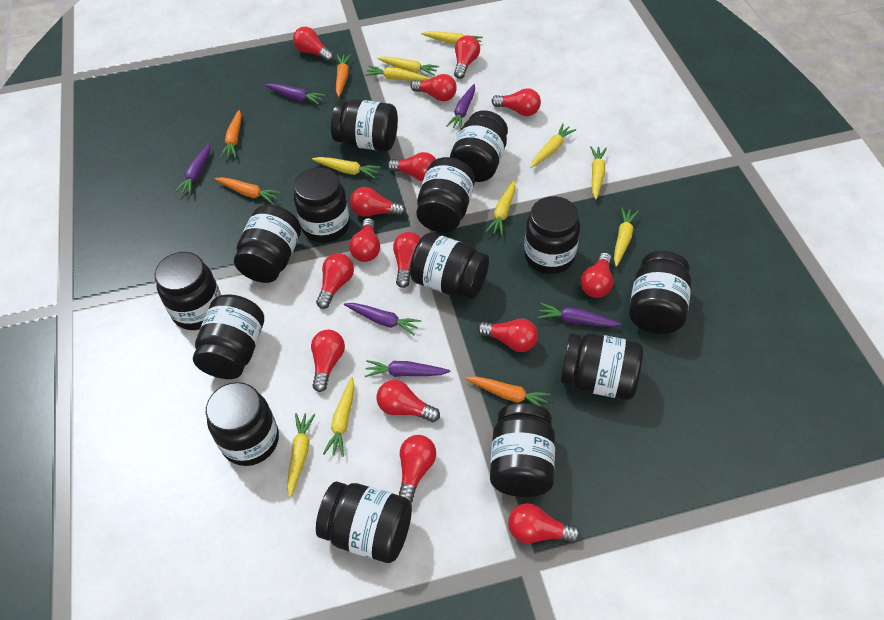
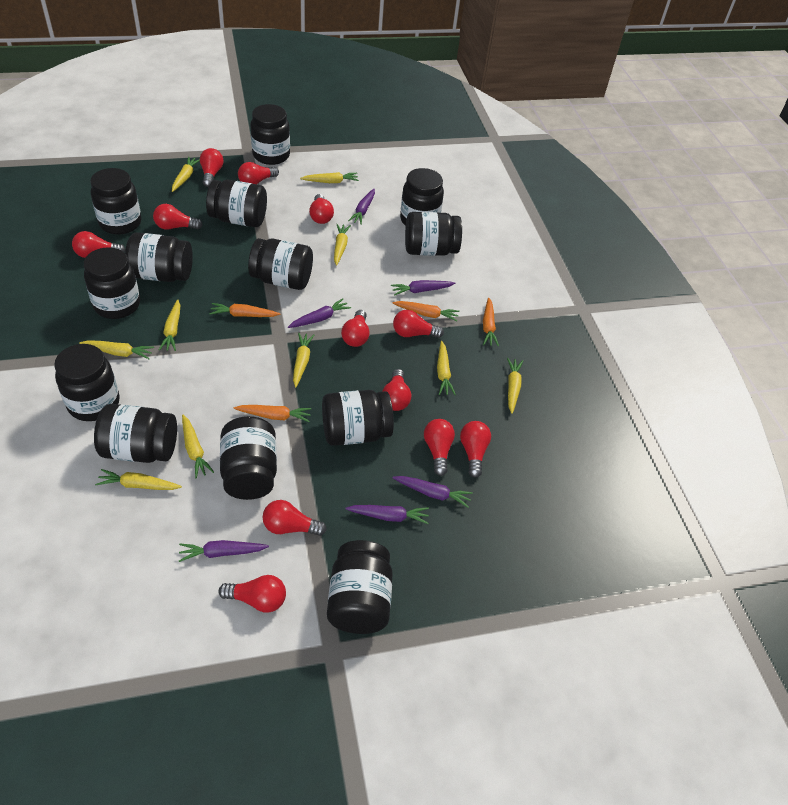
black jar: 14 -> 13
red light bulb: 15 -> 12

